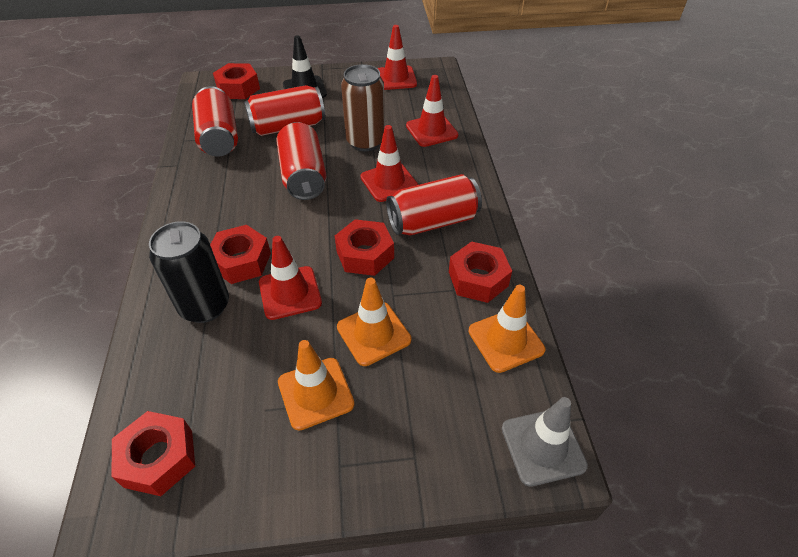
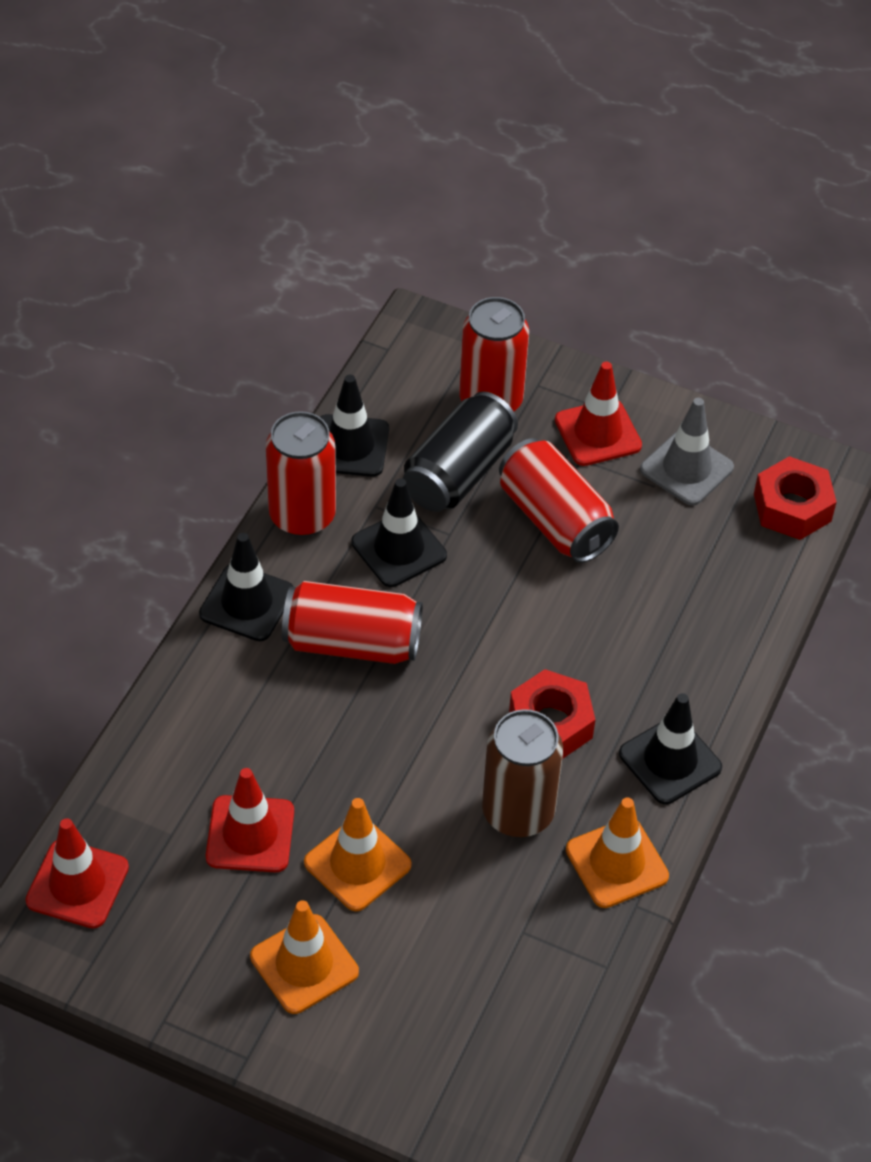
black traffic cone: 1 -> 4
red nut: 5 -> 2
red traffic cone: 4 -> 3

